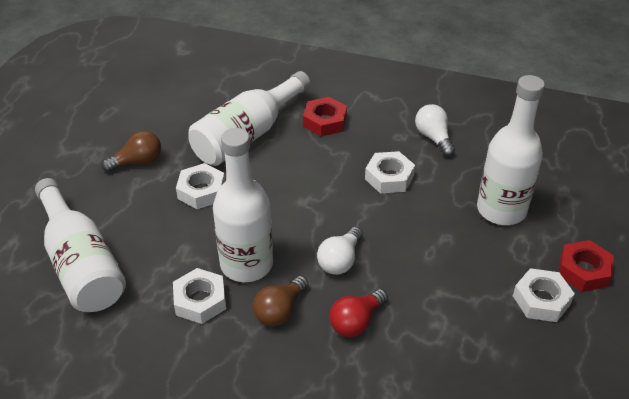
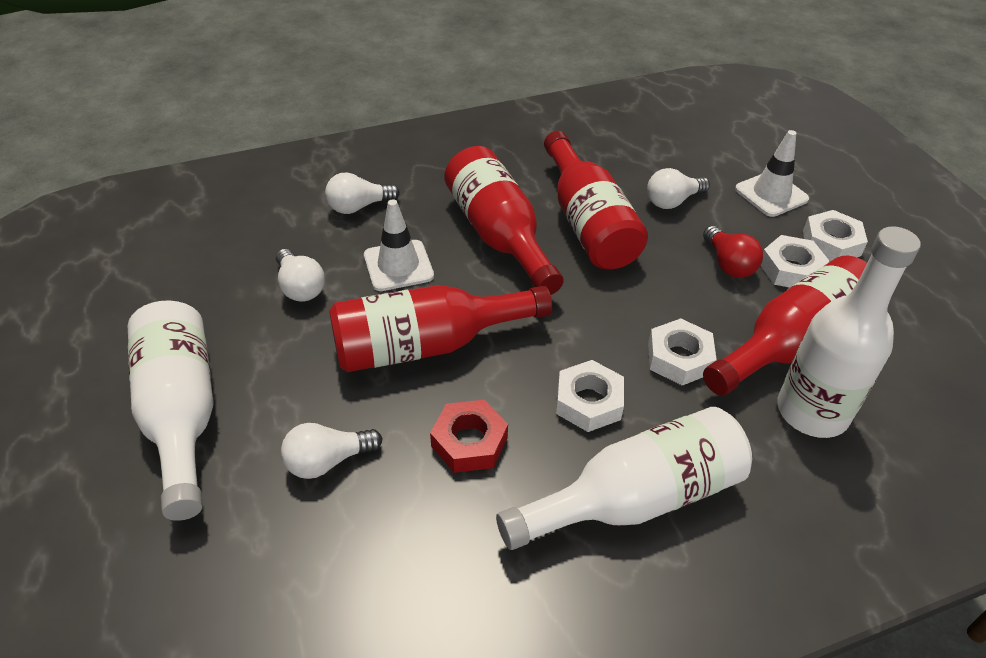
brown light bulb: 2 -> 0
red bottle: 0 -> 4
red nut: 2 -> 1
white bottle: 4 -> 3
white light bulb: 2 -> 4
white traffic cone: 0 -> 2

